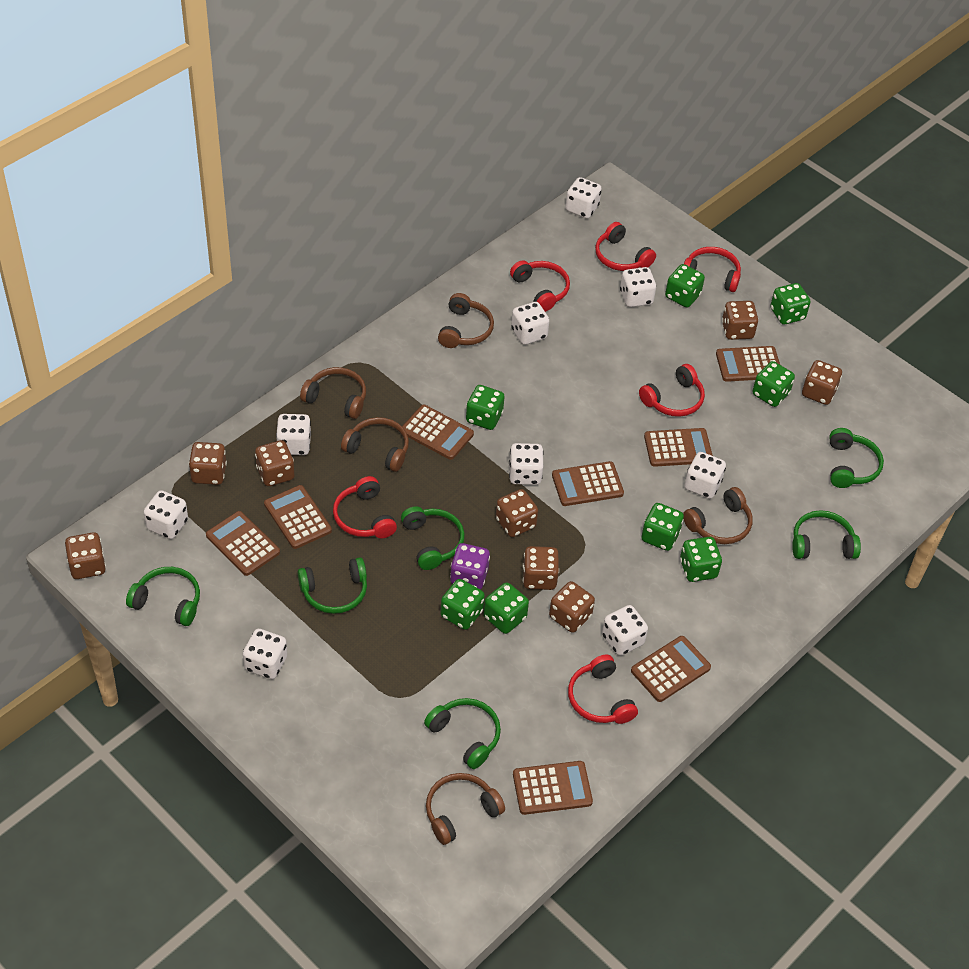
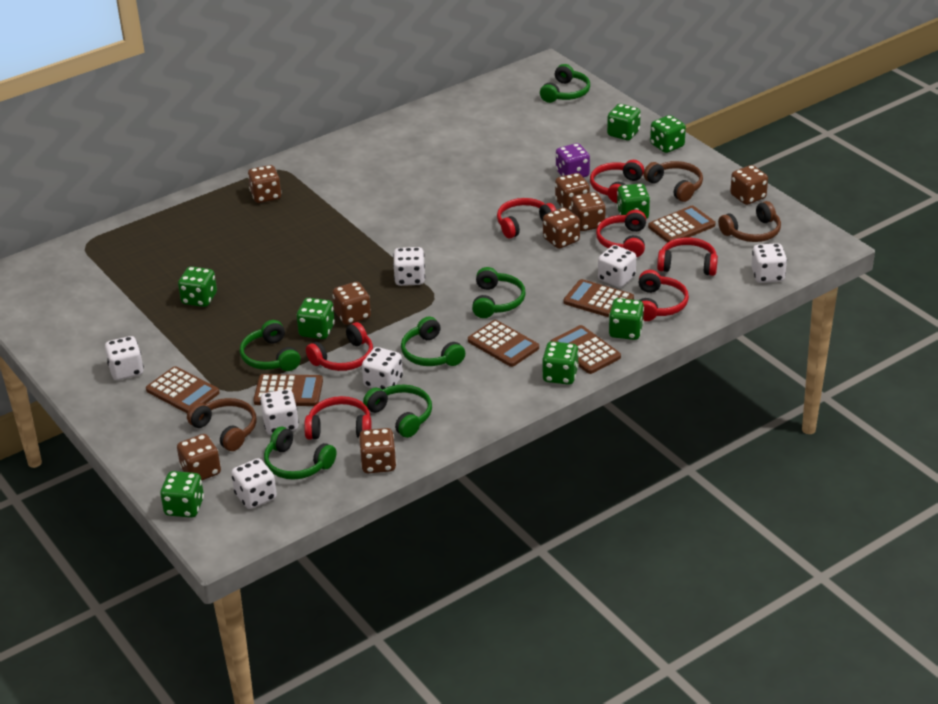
brown calculator: 8 -> 6
brown headphones: 5 -> 3
red headphones: 6 -> 7
white dice: 9 -> 7

